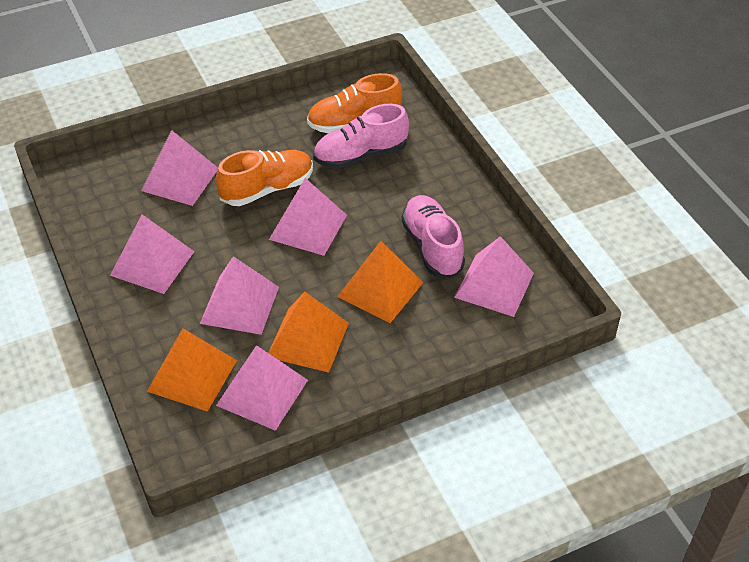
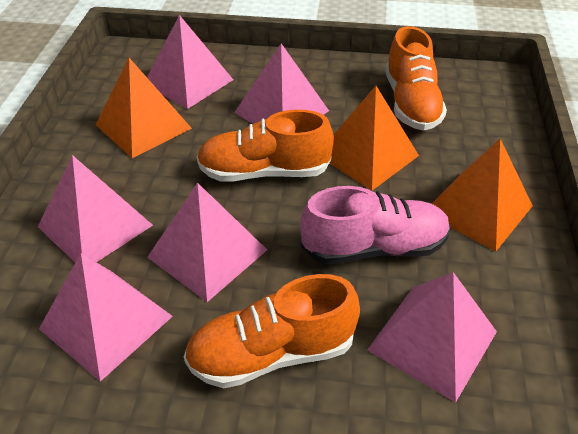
orange shoe: 2 -> 3
pink shoe: 2 -> 1

